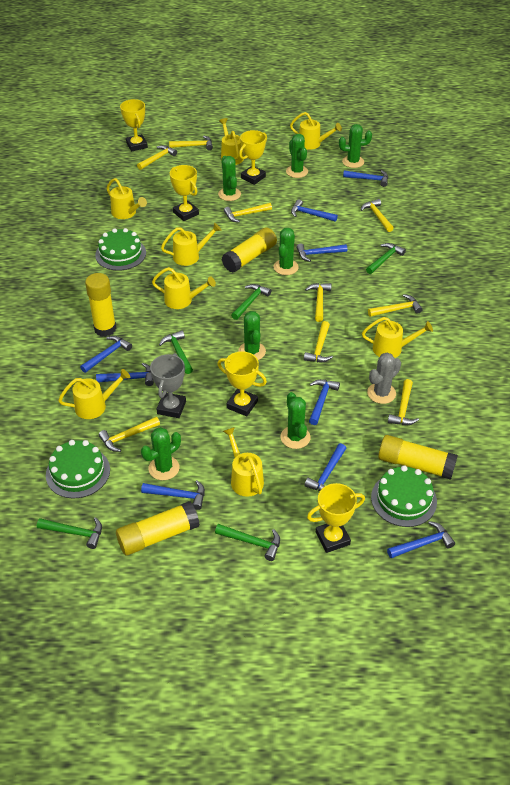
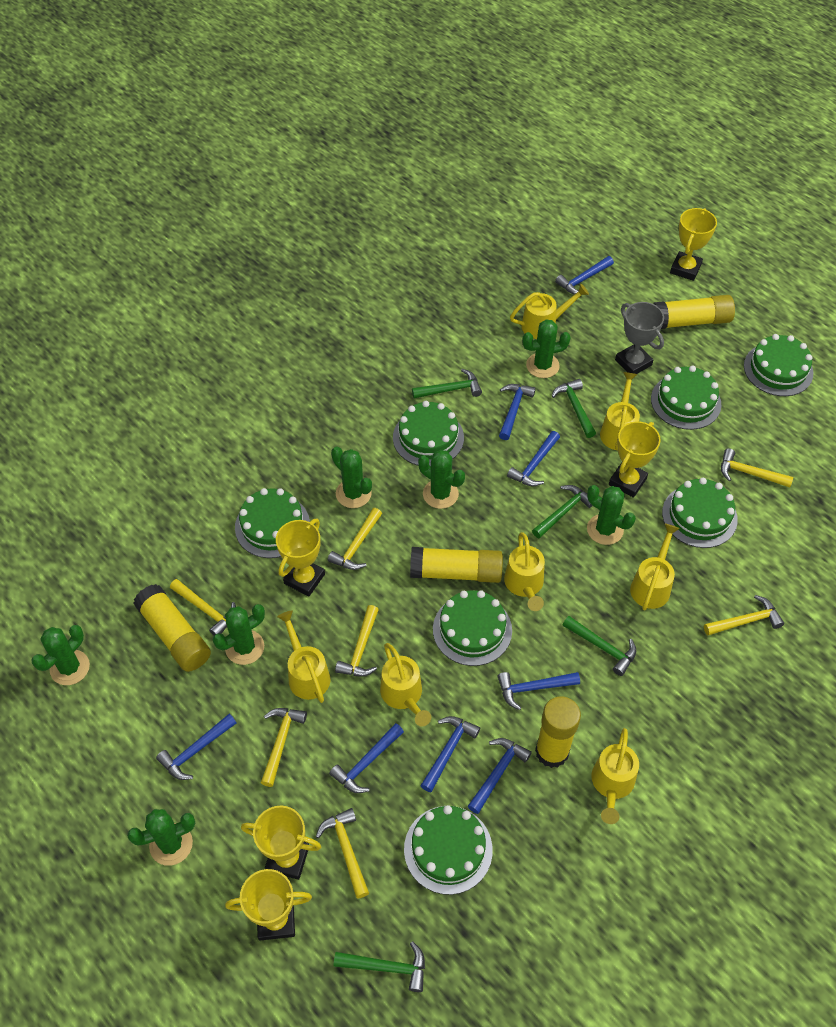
blue hammer: 9 -> 8
green cake: 3 -> 7
grey cactus: 1 -> 0
yellow hammer: 9 -> 7
yellow watering can: 8 -> 7

